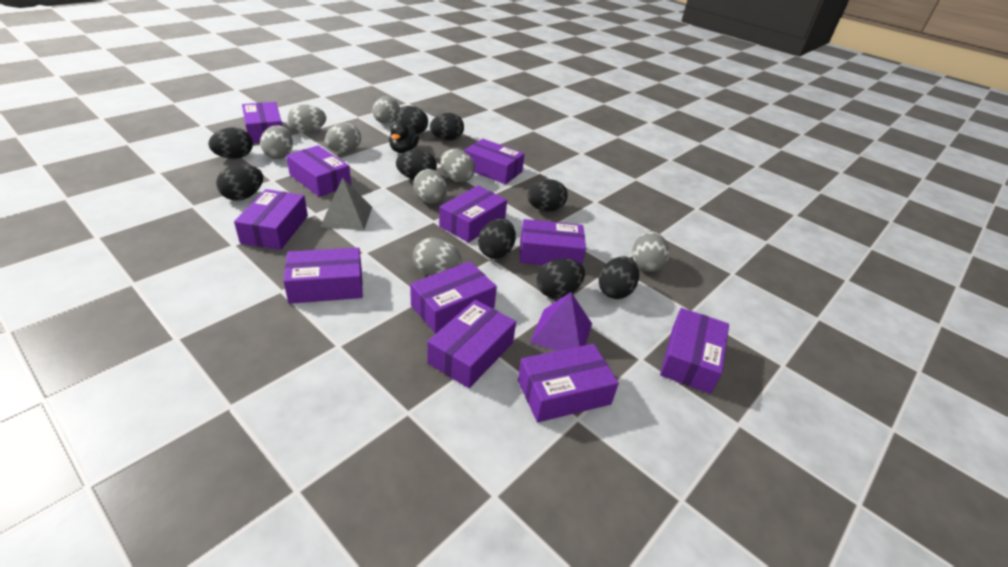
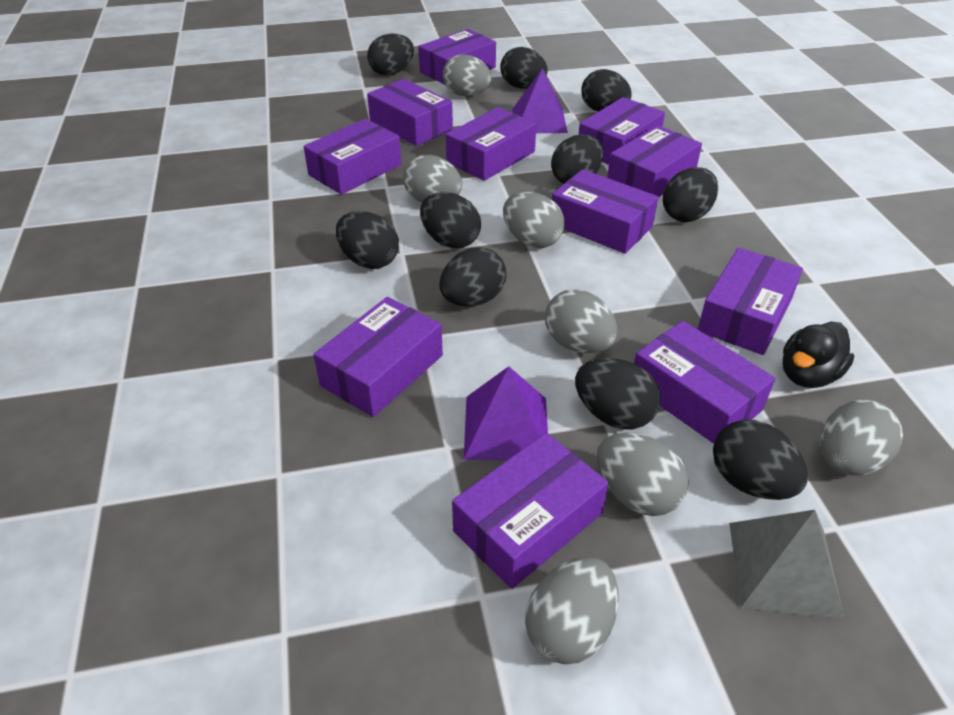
black egg: 9 -> 10
grey egg: 8 -> 7
purple pyramid: 1 -> 2

